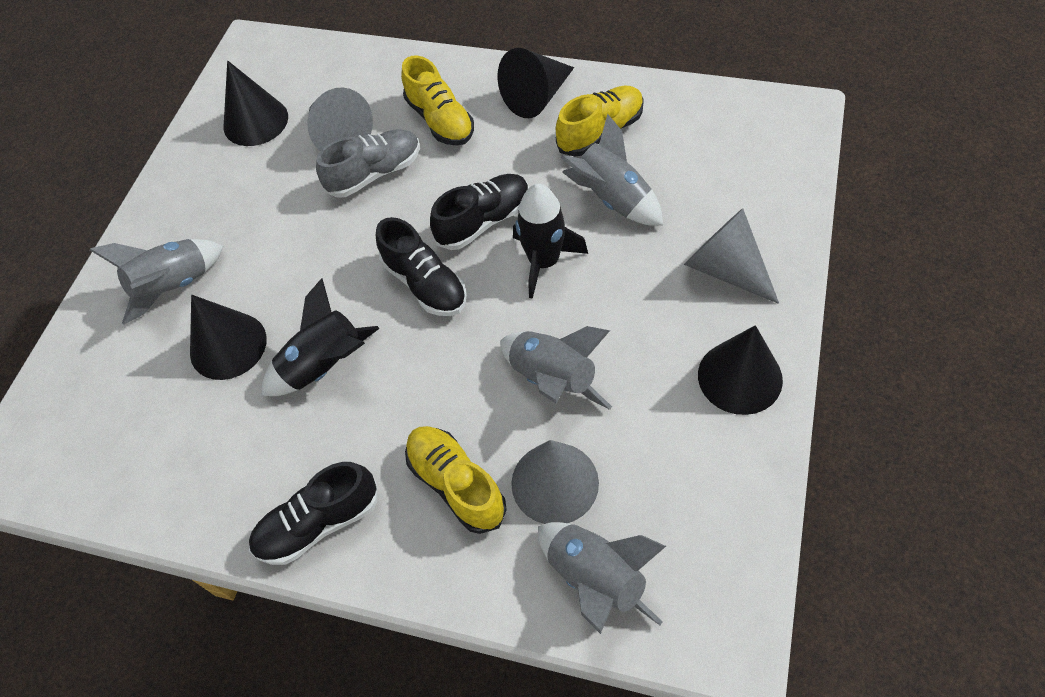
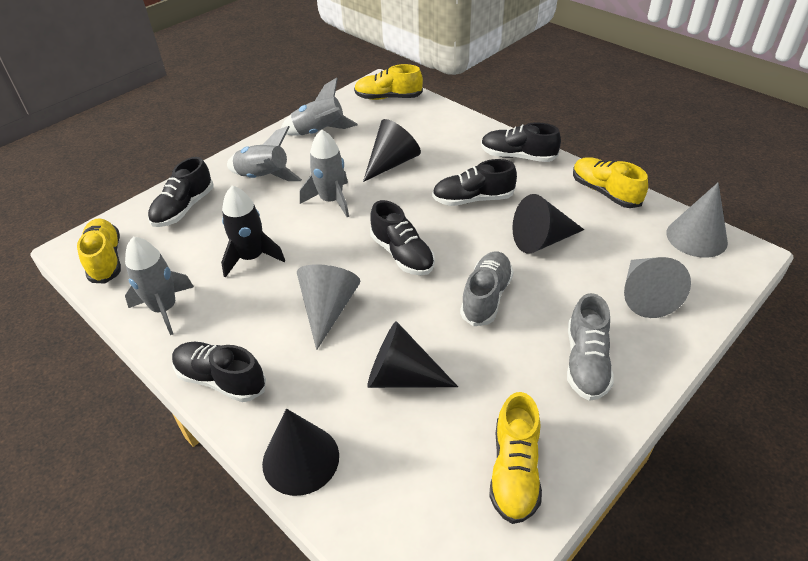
black rocket: 2 -> 1
black shoe: 3 -> 5
grey shoe: 1 -> 2
yellow shoe: 3 -> 4

